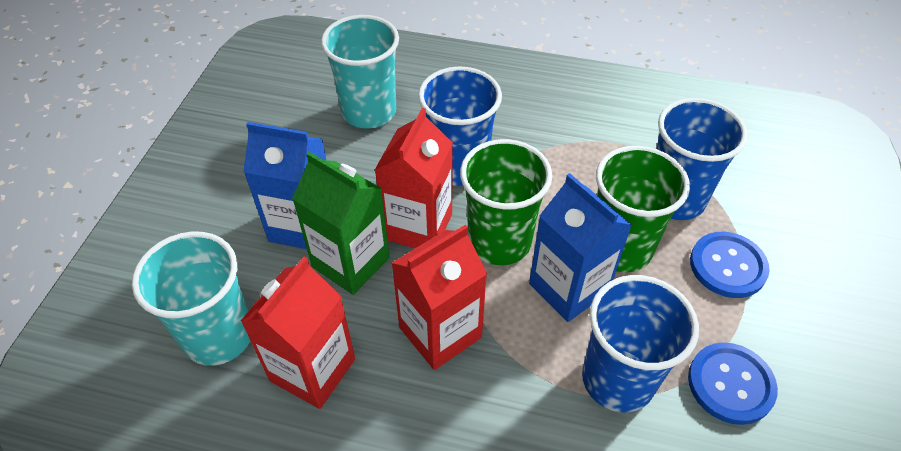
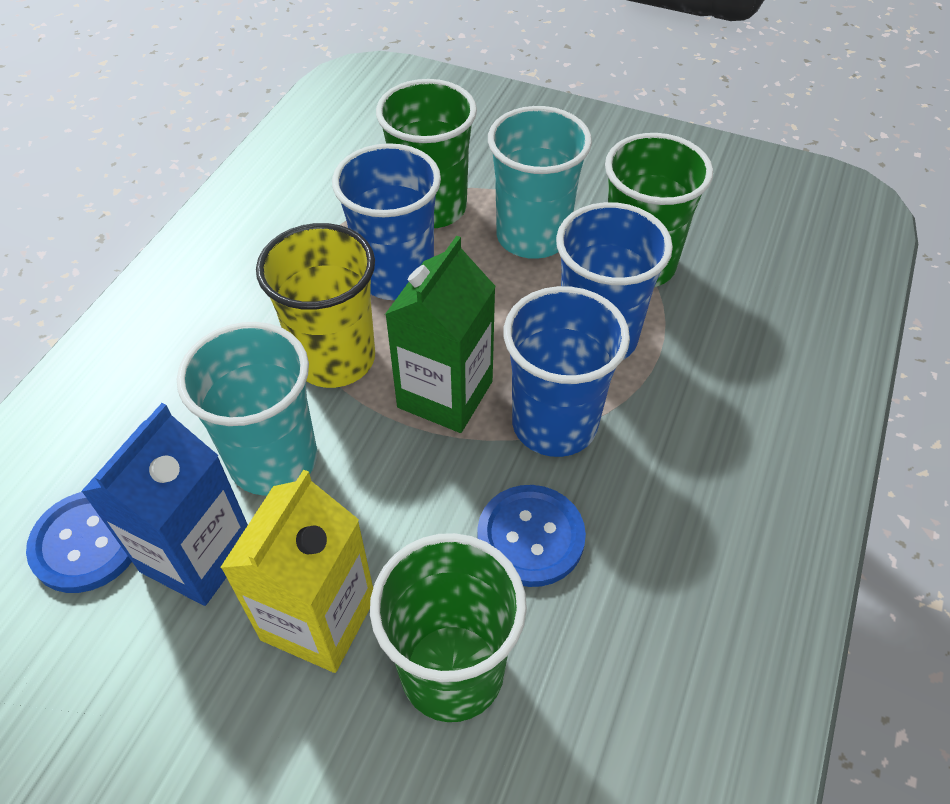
blue carton: 2 -> 1
green cup: 2 -> 3
red carton: 3 -> 0
yellow carton: 0 -> 1
yellow cup: 0 -> 1

